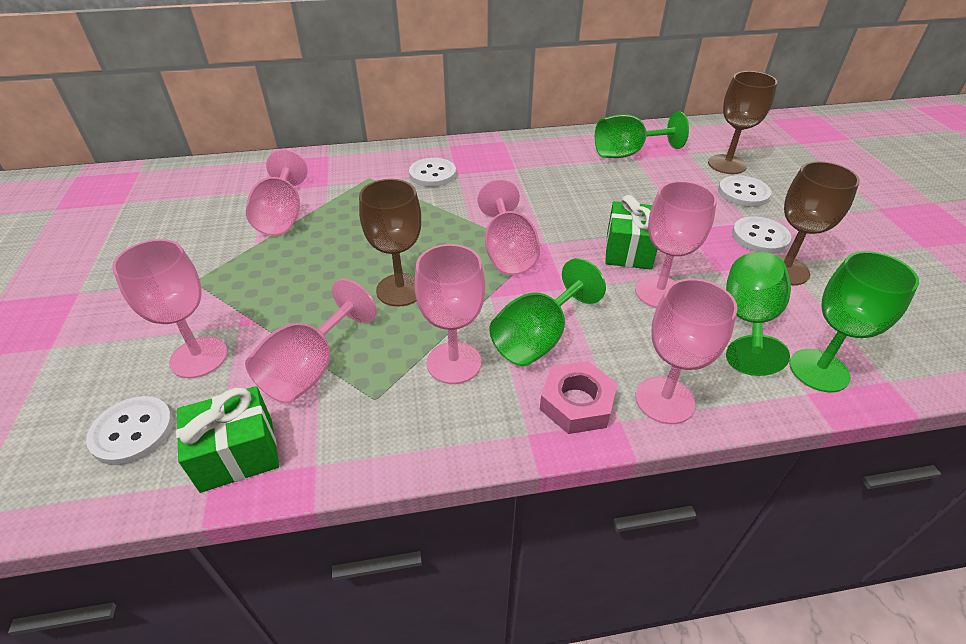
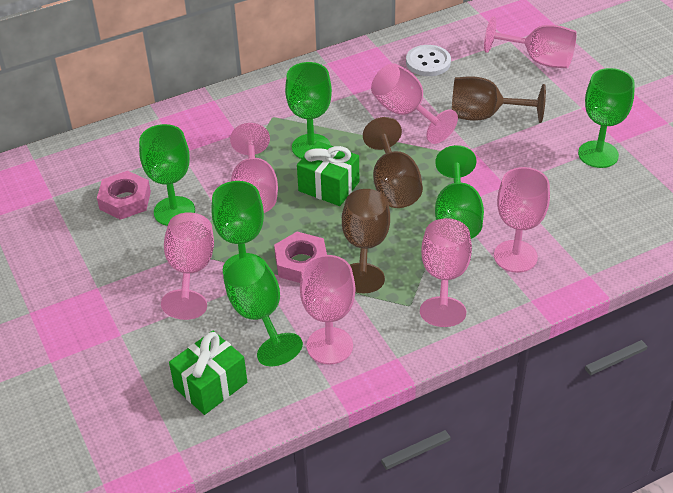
green goblet: 4 -> 6
pink nut: 1 -> 2
white button: 4 -> 1

